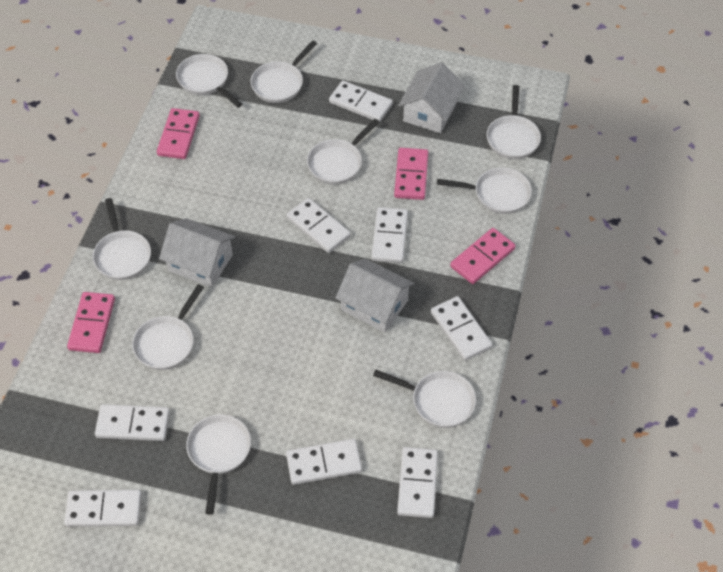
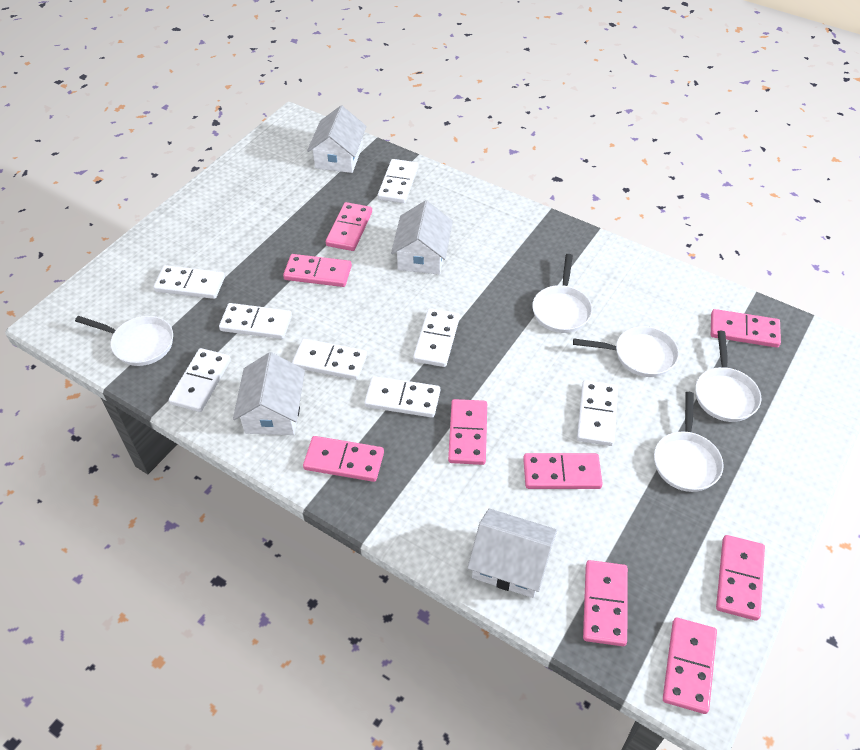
pink domino: 4 -> 9
white house: 3 -> 4
white pan: 9 -> 5

